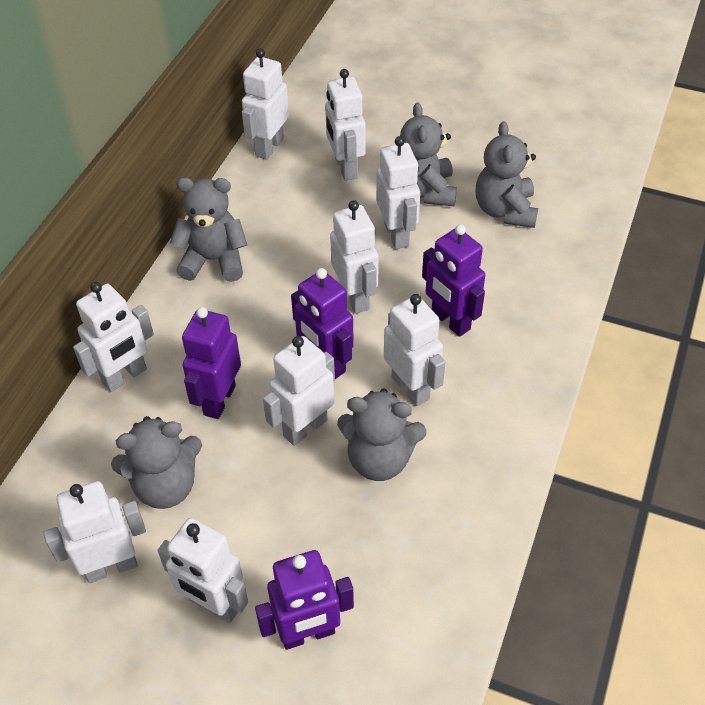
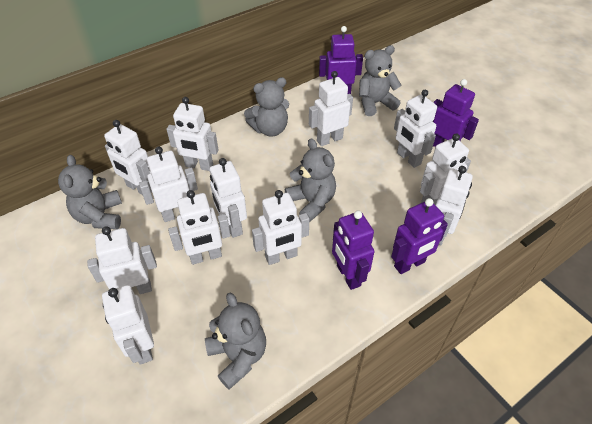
white robot: 9 -> 12

